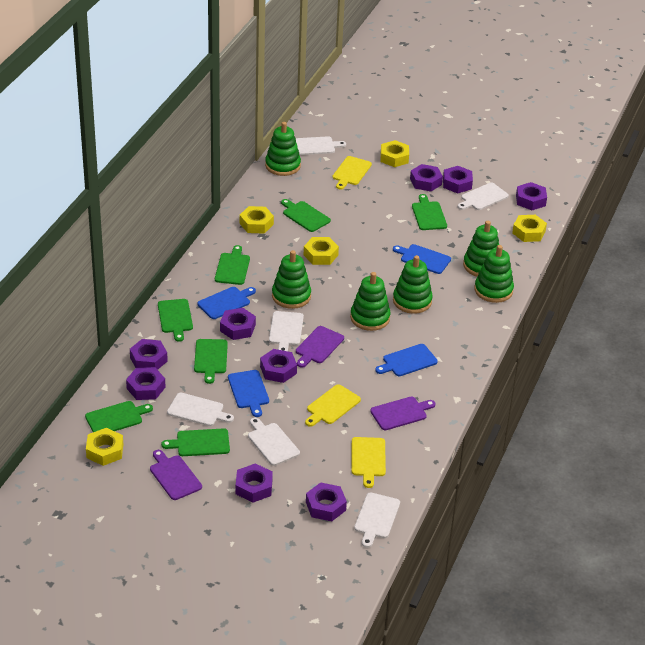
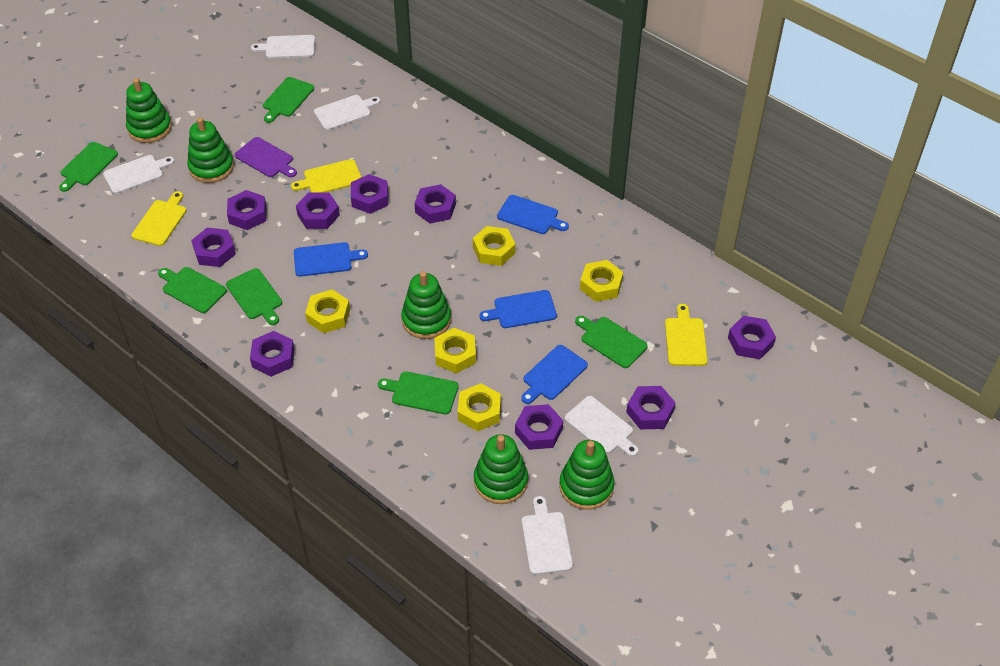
green cutting board: 7 -> 6
green stacking toy: 6 -> 5
purple cutting board: 3 -> 1
white cutting board: 6 -> 5

